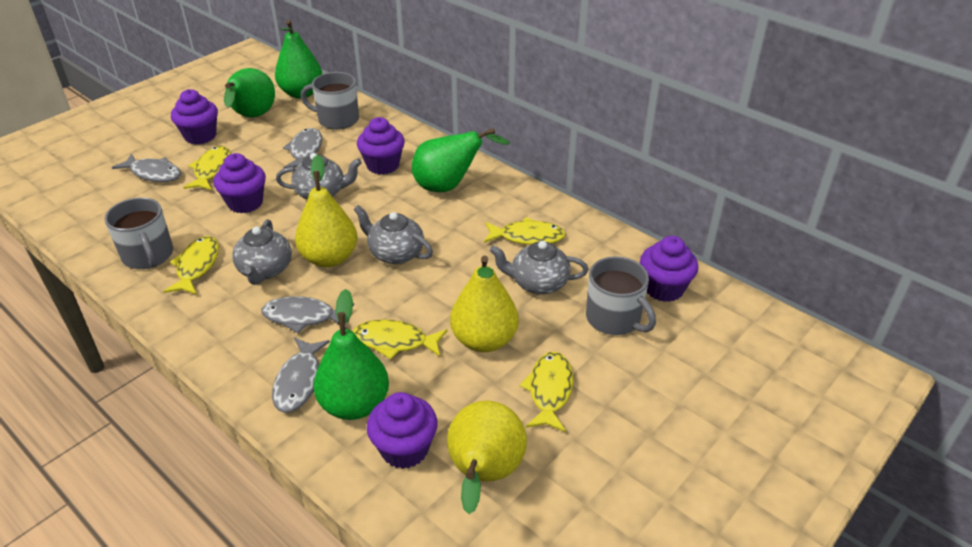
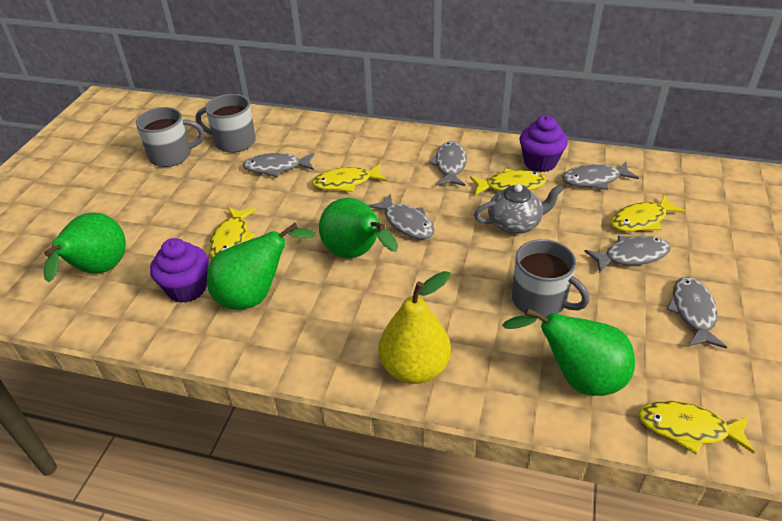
grey fish: 4 -> 6
grey teapot: 4 -> 1
purple cupcake: 5 -> 2
yellow pear: 3 -> 1

